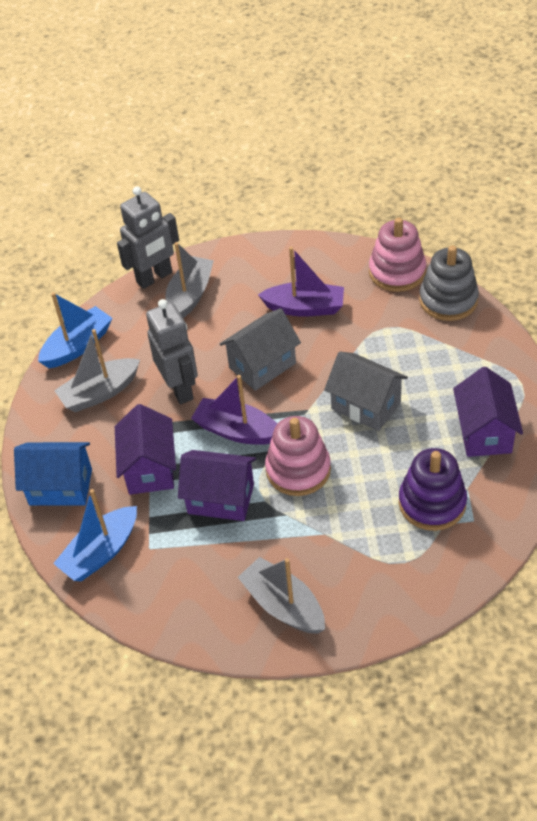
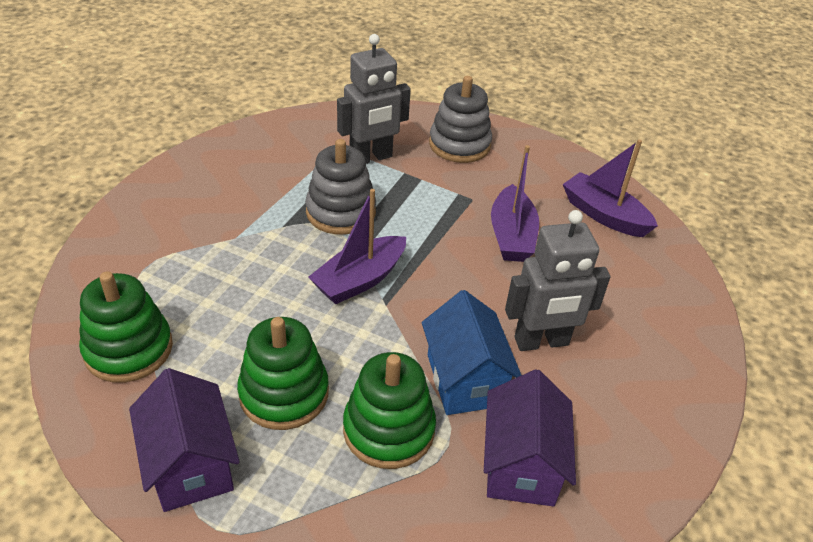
blue boat: 2 -> 0
green stacking toy: 0 -> 3
grey boat: 3 -> 0
grey house: 2 -> 0
grey stacking toy: 1 -> 2
pink stacking toy: 2 -> 0
purple boat: 2 -> 3
purple house: 3 -> 2
purple stacking toy: 1 -> 0

